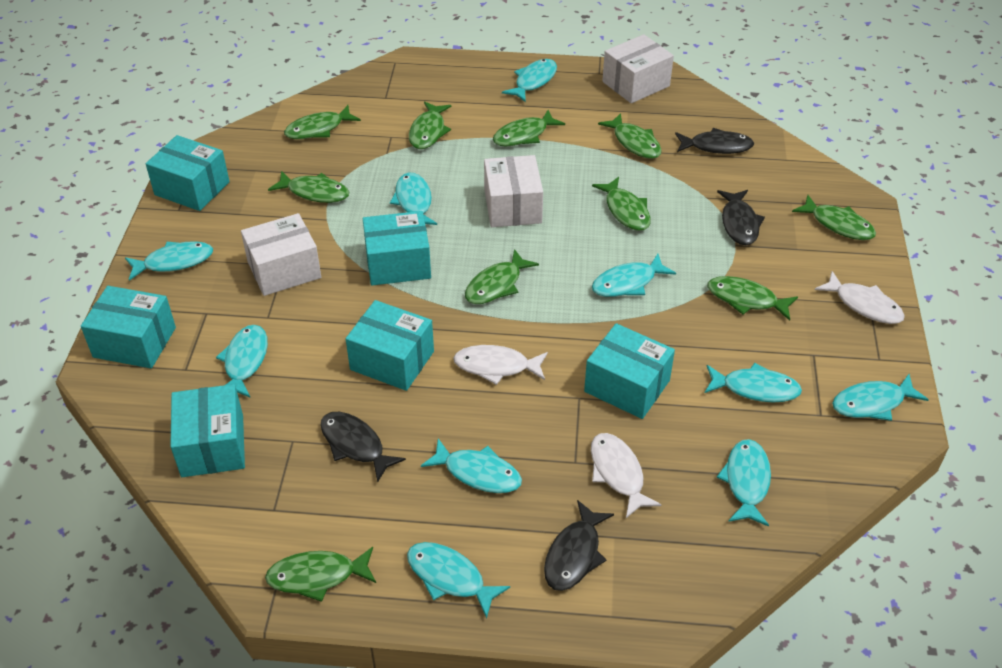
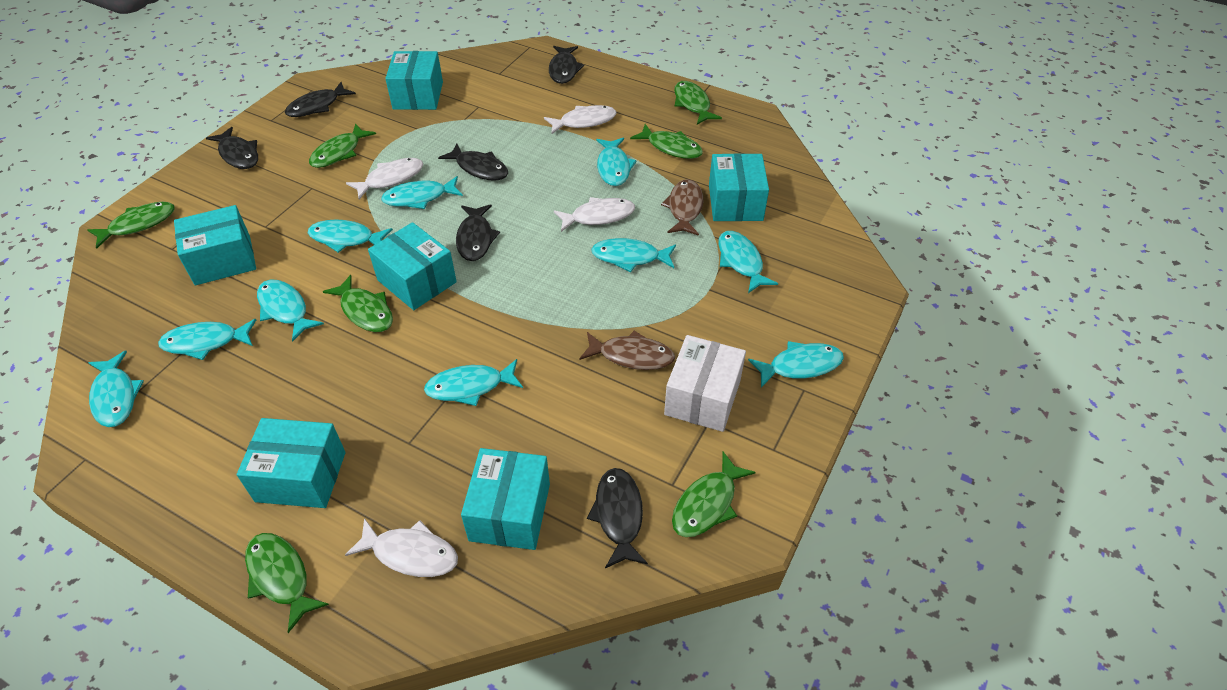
black fish: 4 -> 6
brown fish: 0 -> 2
green fish: 10 -> 7
white box: 3 -> 1
white fish: 3 -> 4

